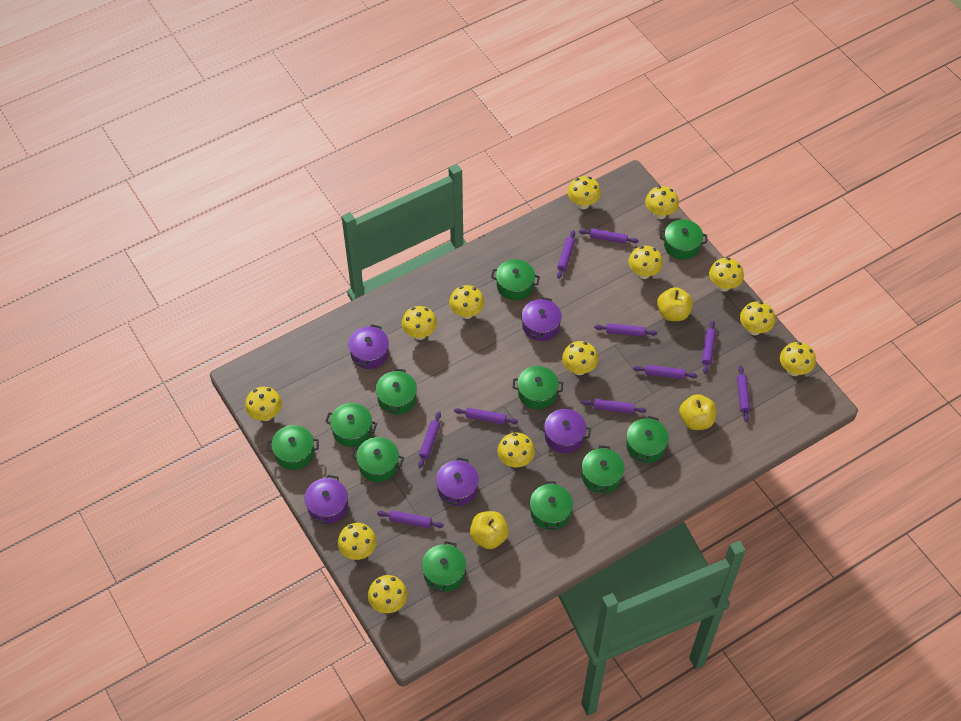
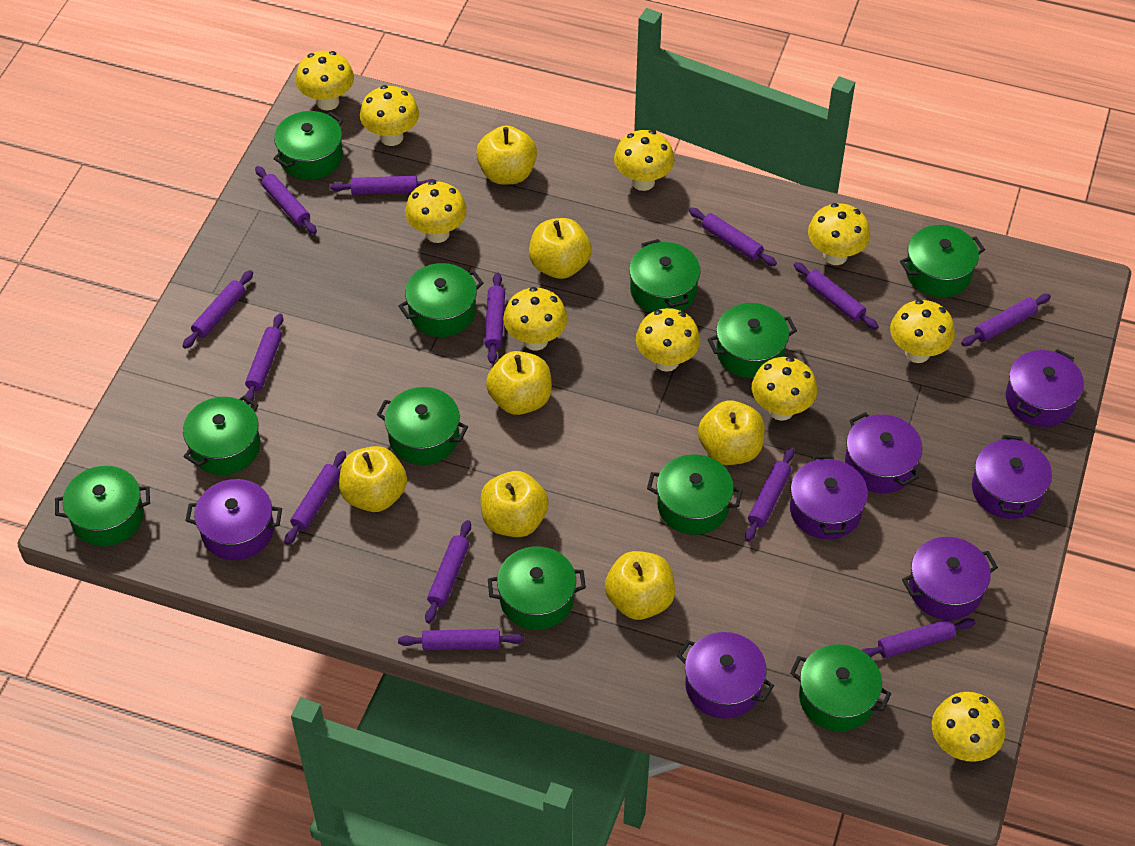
purple pot: 5 -> 7
purple rolling pin: 10 -> 13
yellow apple: 3 -> 7
yellow mushroom: 13 -> 10

